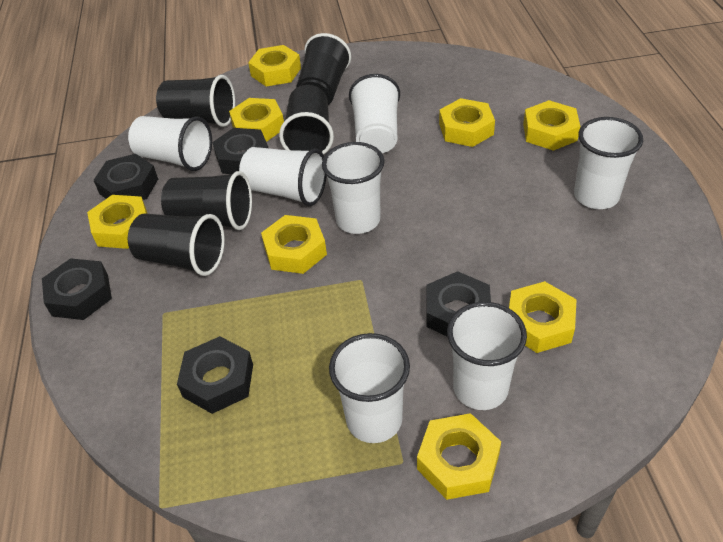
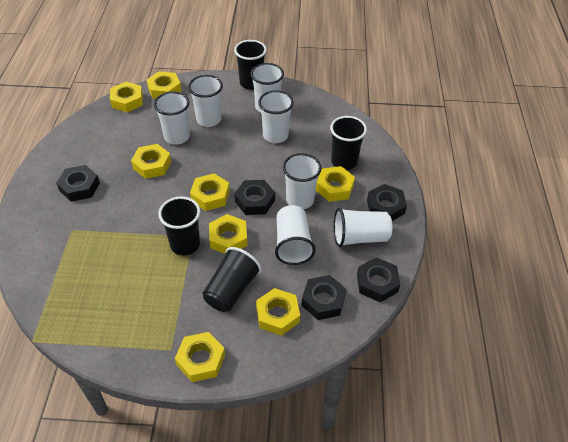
black cup: 5 -> 4

